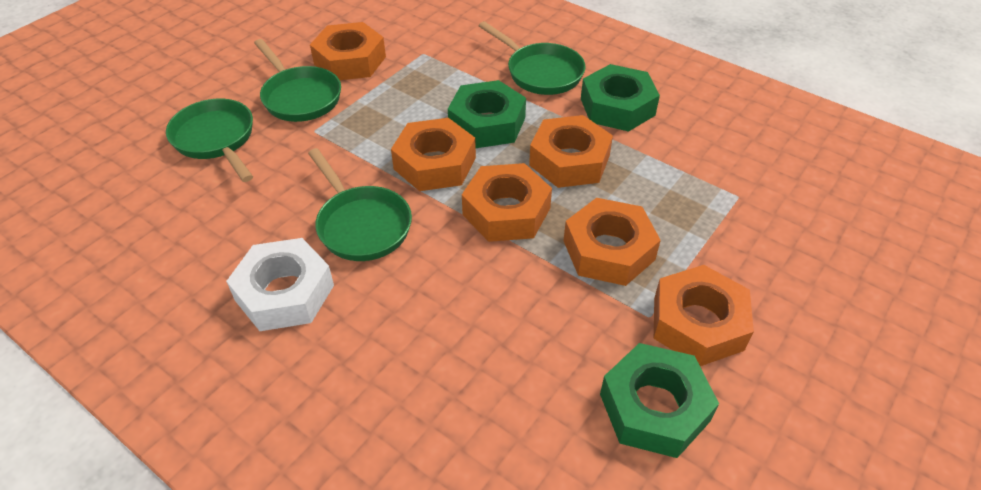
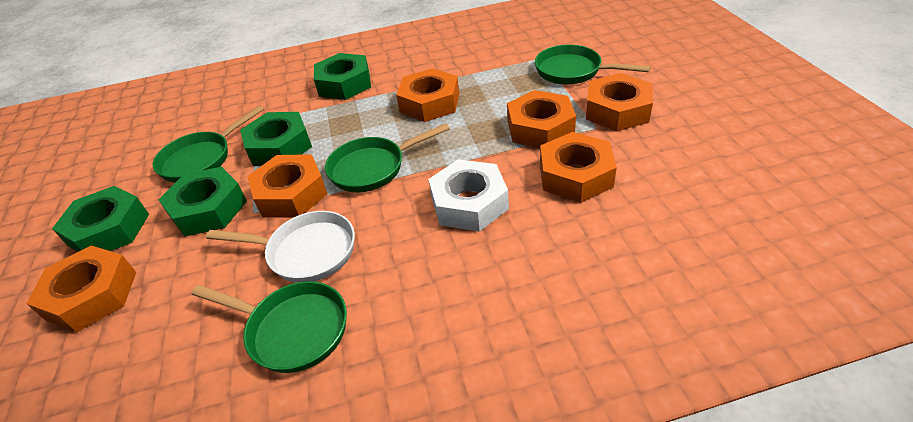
green nut: 3 -> 4
white pan: 0 -> 1

